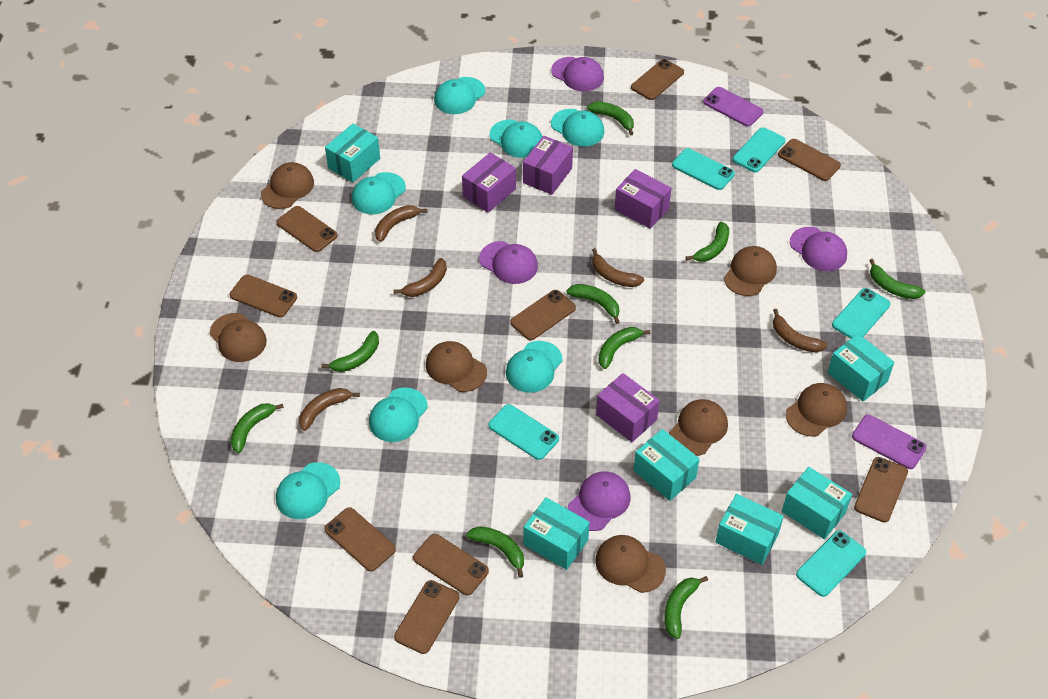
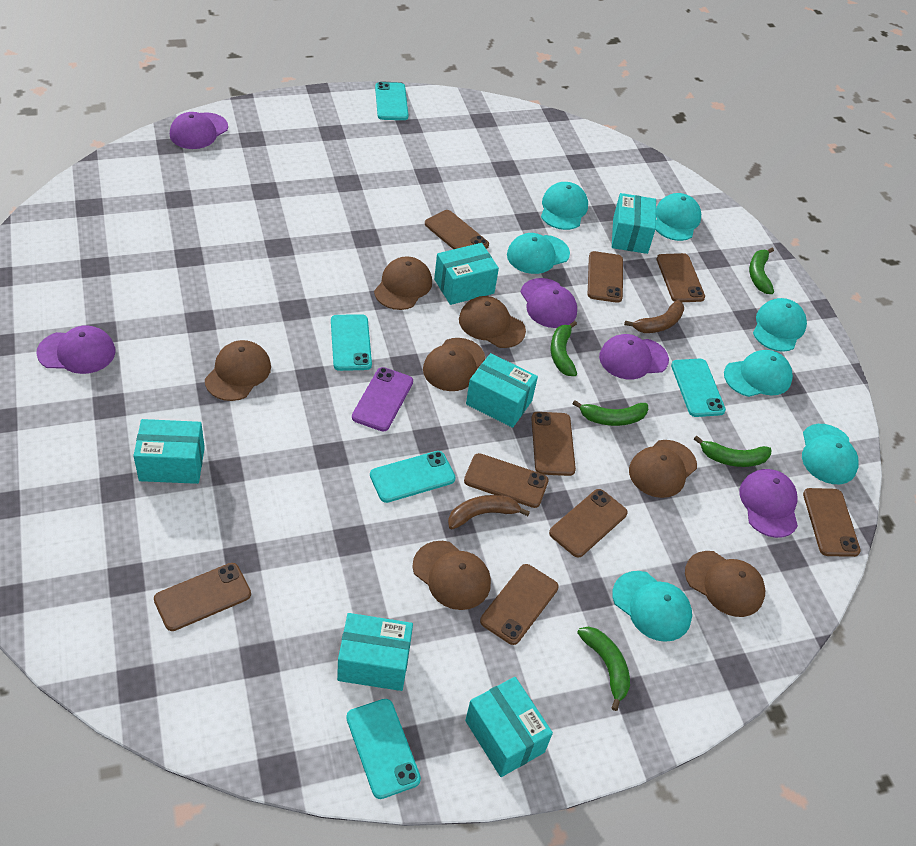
brown banana: 5 -> 2
green banana: 9 -> 5
purple box: 4 -> 0
purple cap: 4 -> 5
purple phone: 2 -> 1

